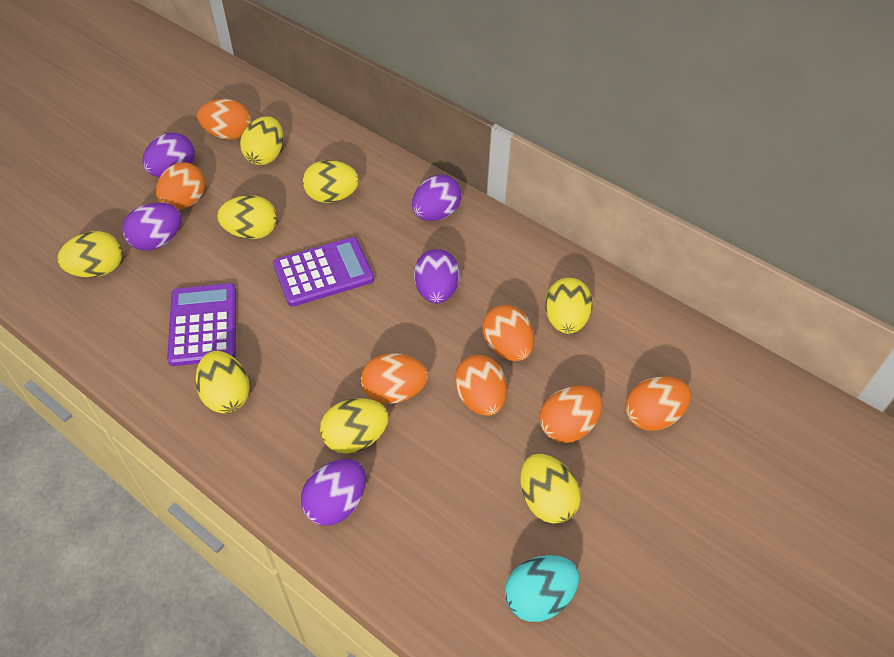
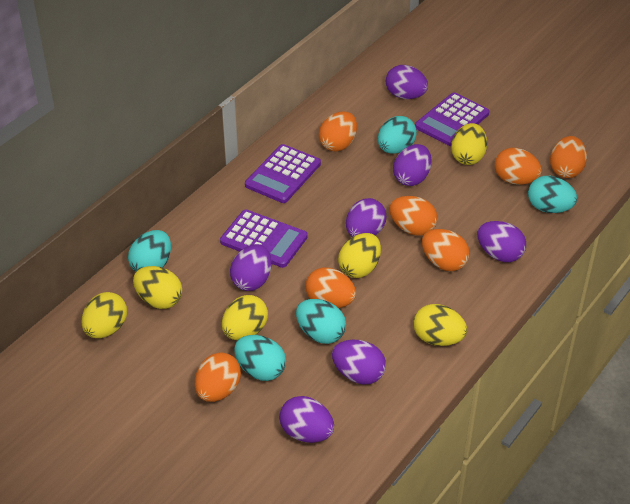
purple calculator: 2 -> 3
purple egg: 5 -> 7
turquoise egg: 1 -> 5
yellow egg: 8 -> 6

